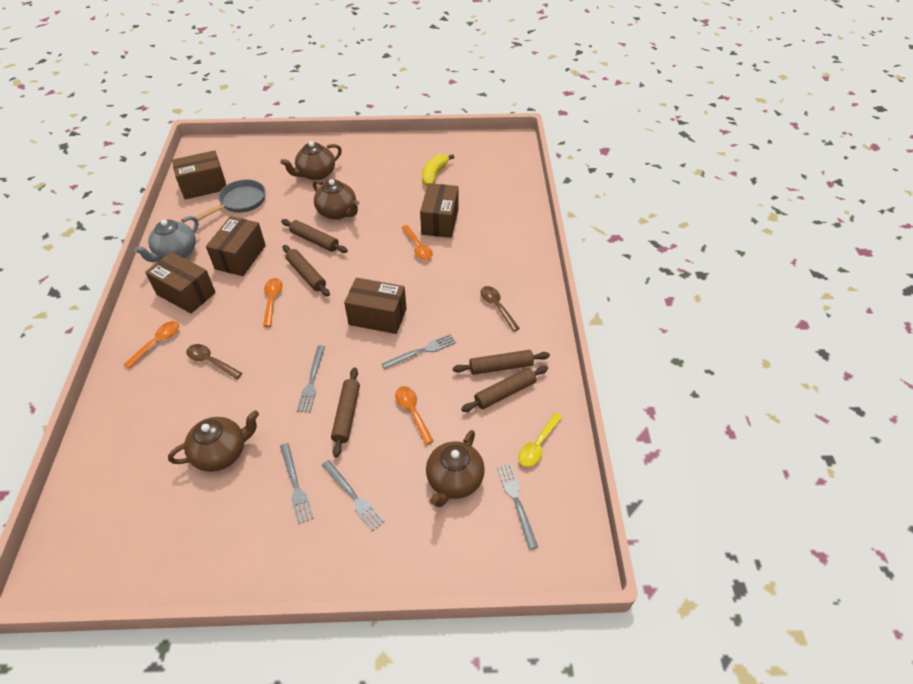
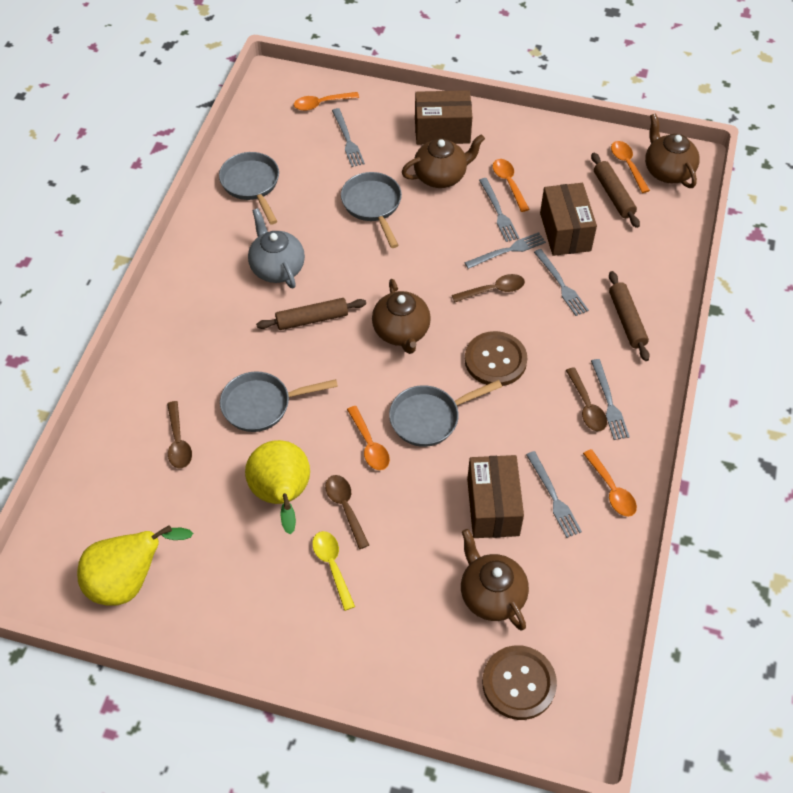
brown box: 5 -> 3
brown button: 0 -> 2
brown rolling pin: 5 -> 3
brown spoon: 2 -> 4
grey fork: 5 -> 6
grey pan: 1 -> 4
orange spoon: 4 -> 5
yellow banana: 1 -> 0
yellow pear: 0 -> 2

